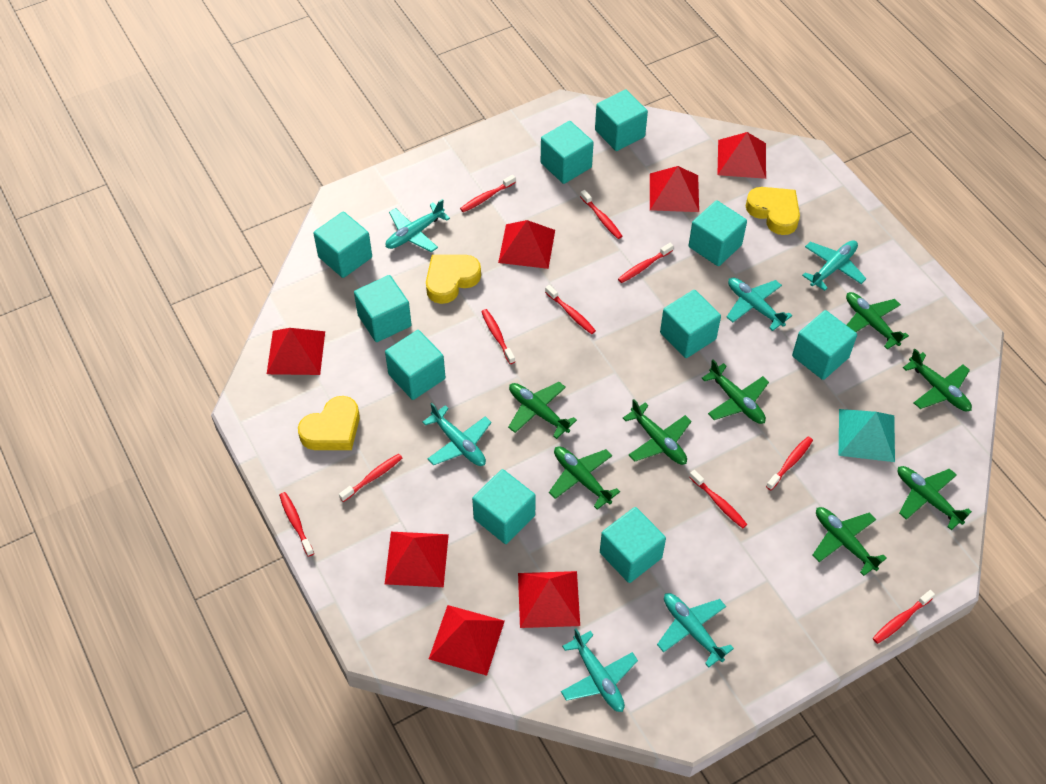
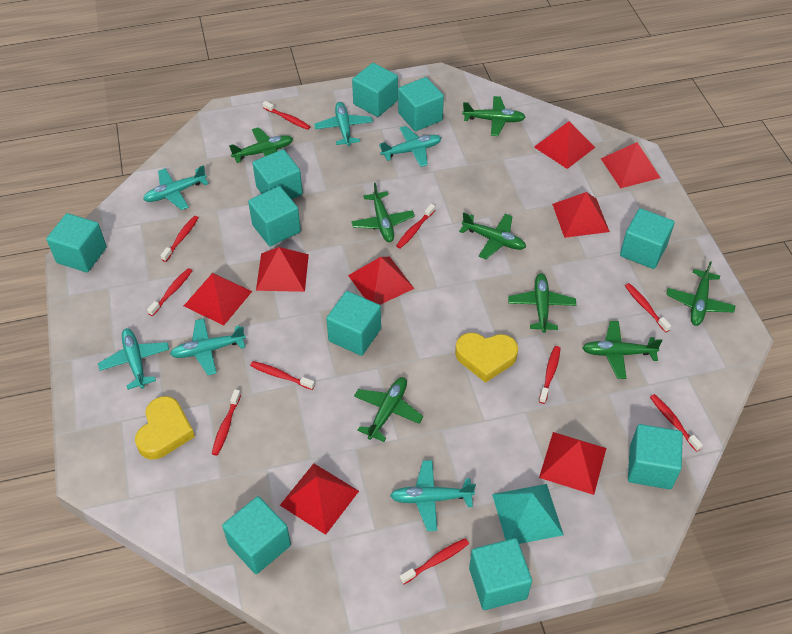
red pyramid: 7 -> 8
yellow heart: 3 -> 2

